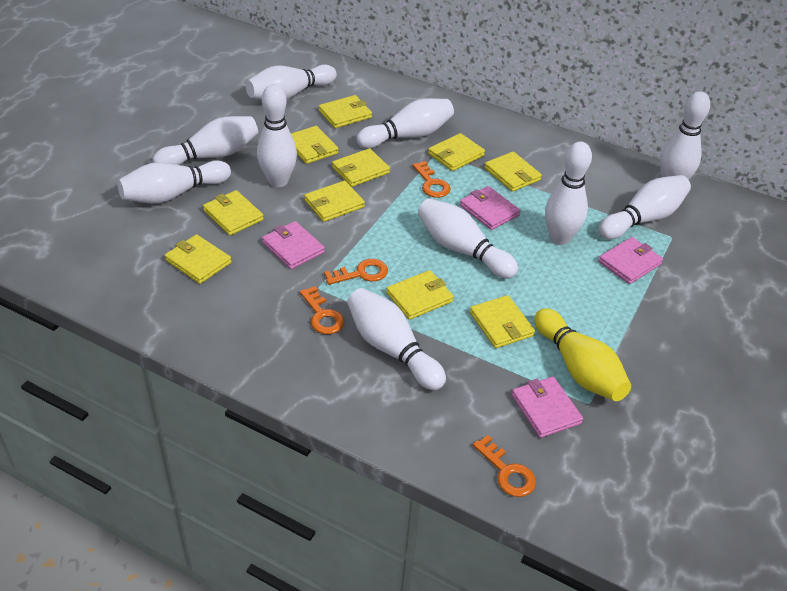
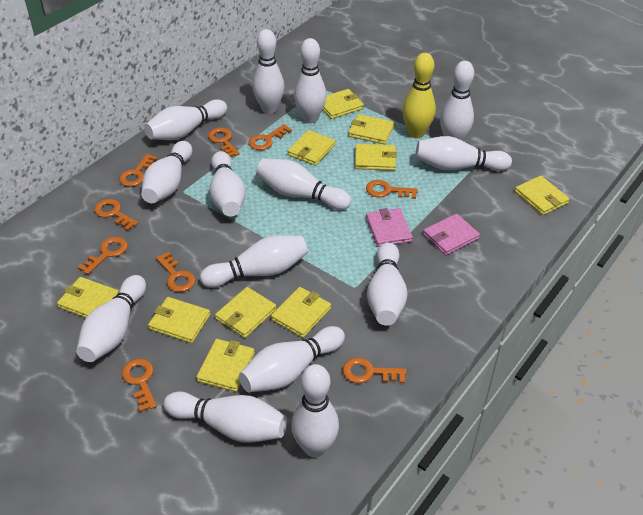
orange key: 4 -> 9
pink wallet: 4 -> 2
white bowling pin: 10 -> 14

